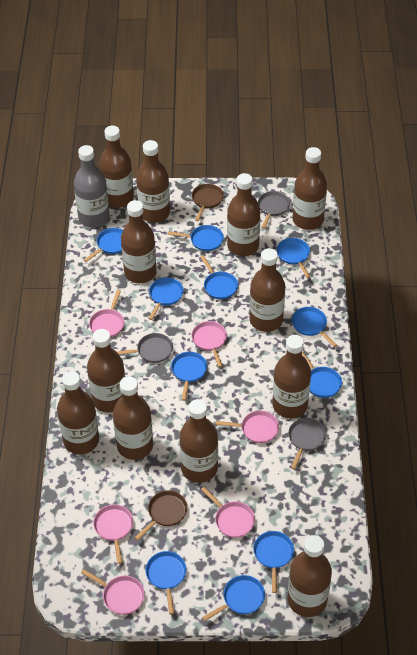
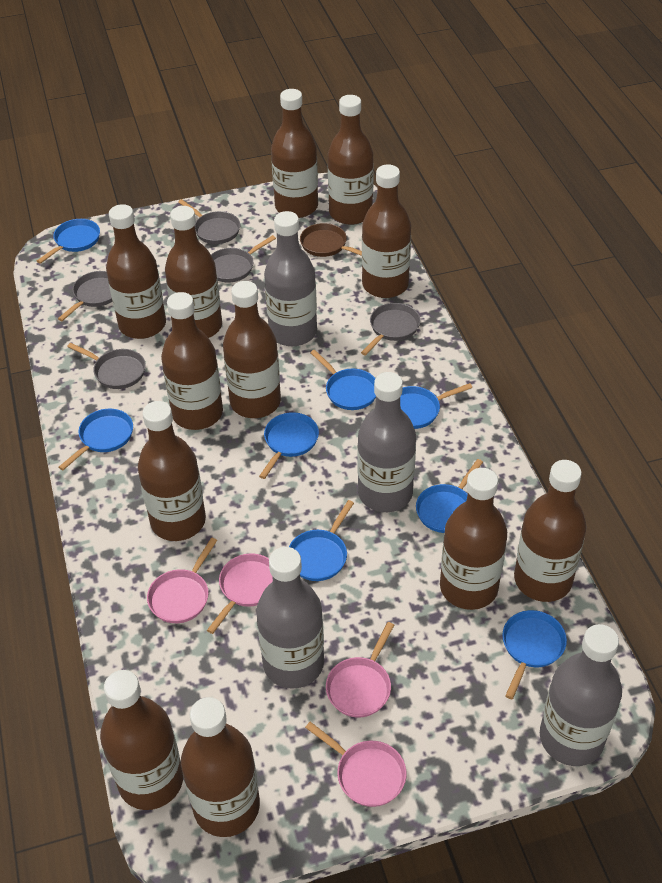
blue pan: 11 -> 8
brown pan: 2 -> 1
grey bottle: 1 -> 4
grey pan: 3 -> 5
pink pan: 6 -> 4

